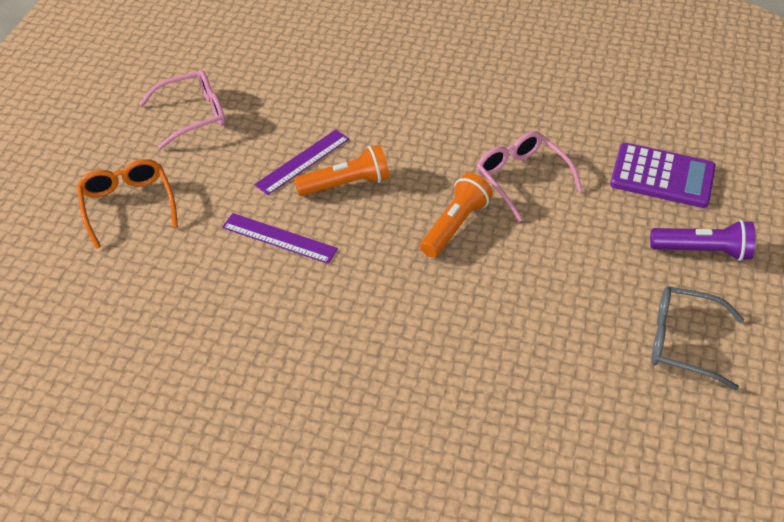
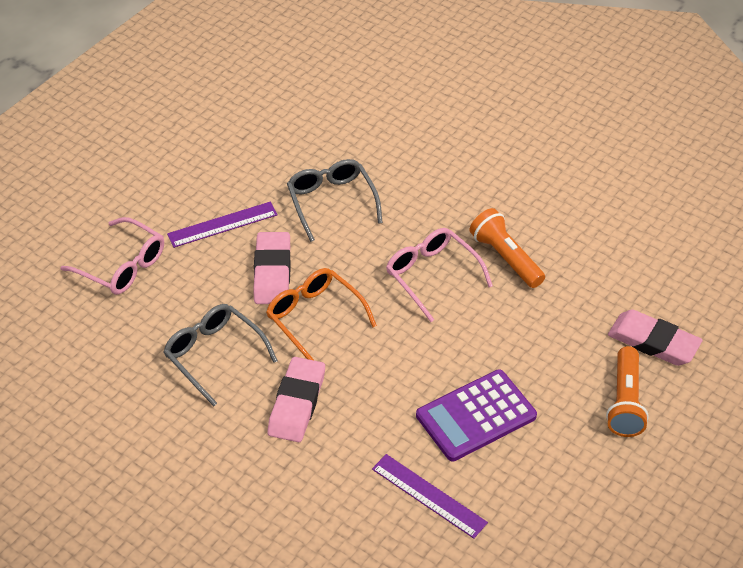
grey glasses: 1 -> 2
pink eraser: 0 -> 3
purple flashlight: 1 -> 0

